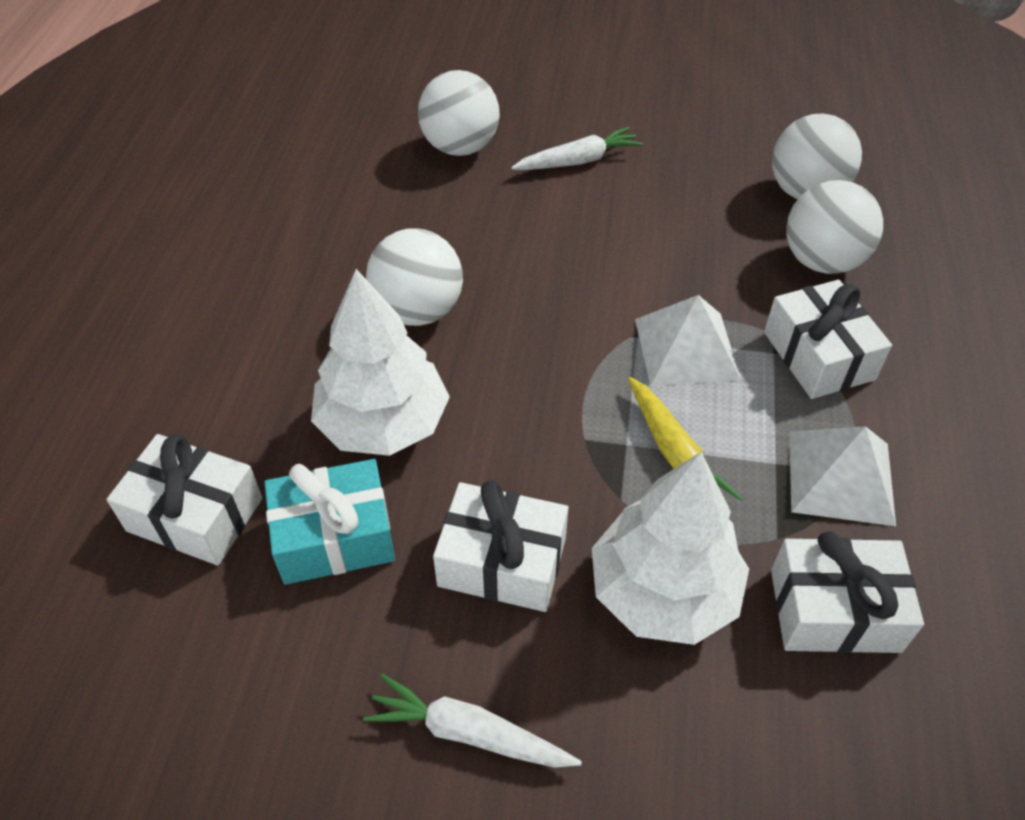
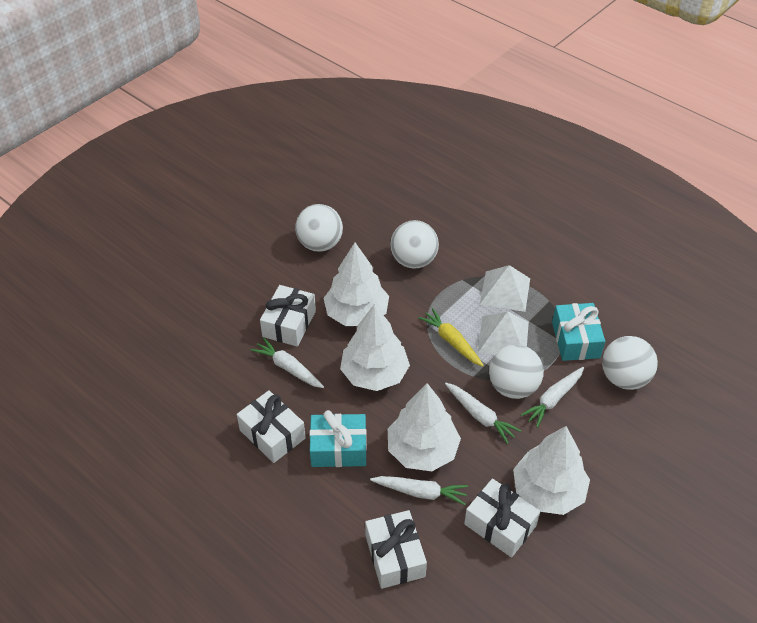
turquoise gift: 1 -> 2
white carrot: 2 -> 4
white tree: 2 -> 4

